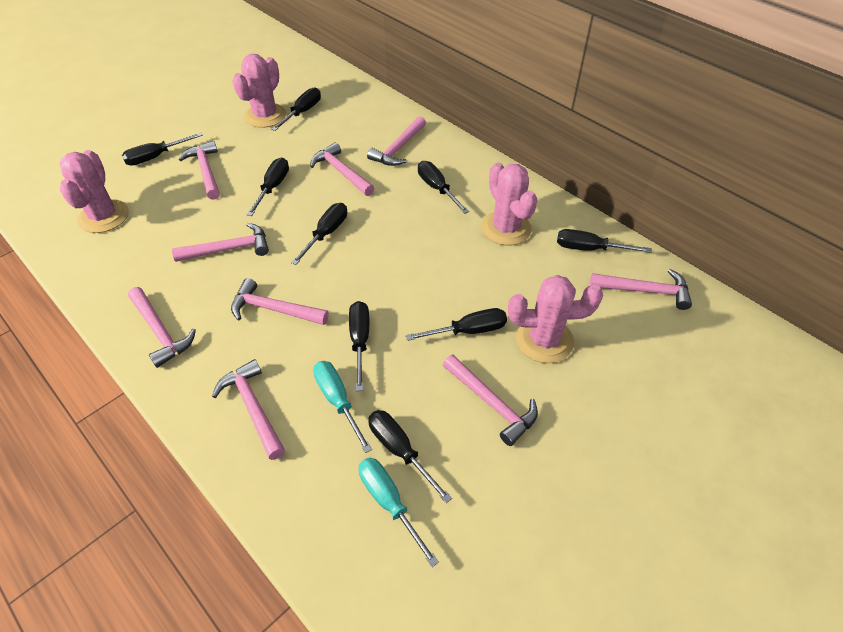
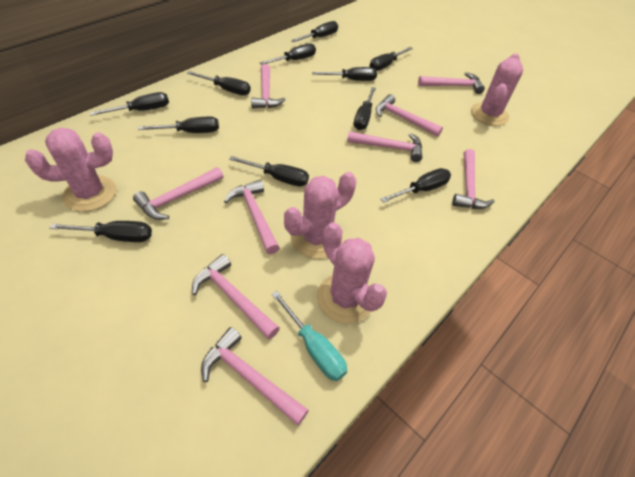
black screwdriver: 9 -> 11
turquoise screwdriver: 2 -> 1

